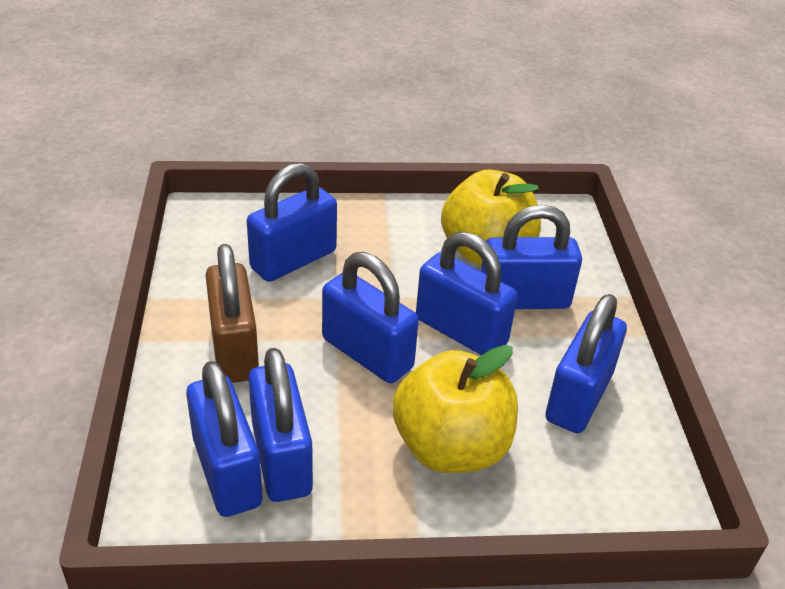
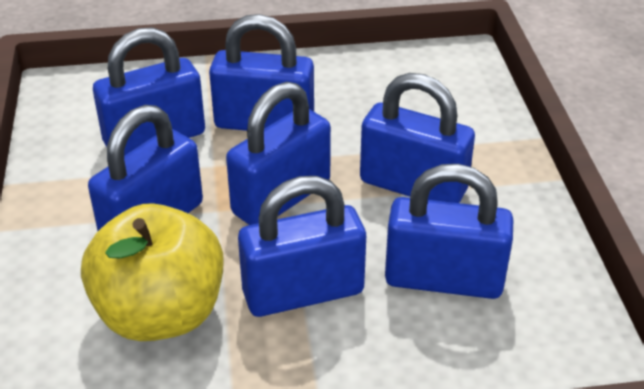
brown padlock: 1 -> 0
yellow apple: 2 -> 1

